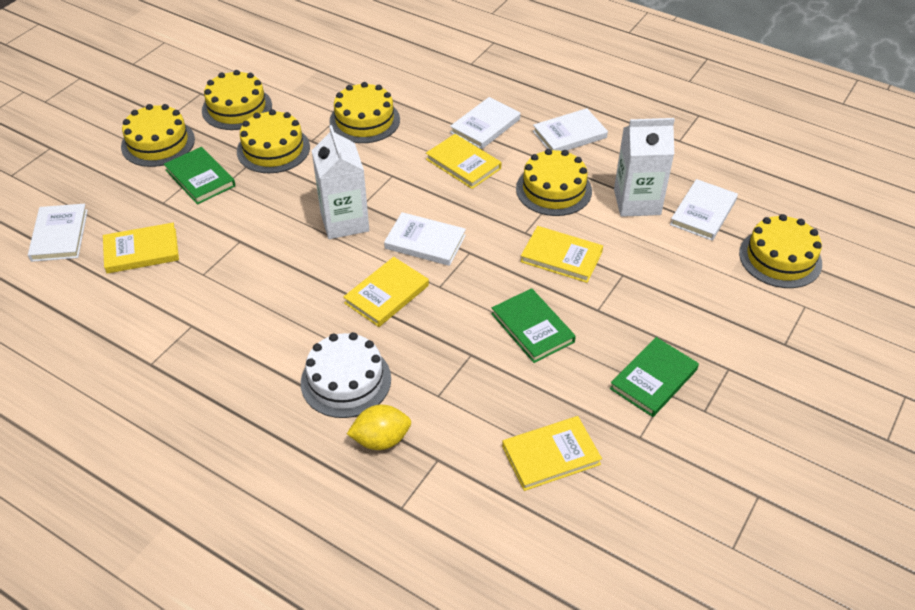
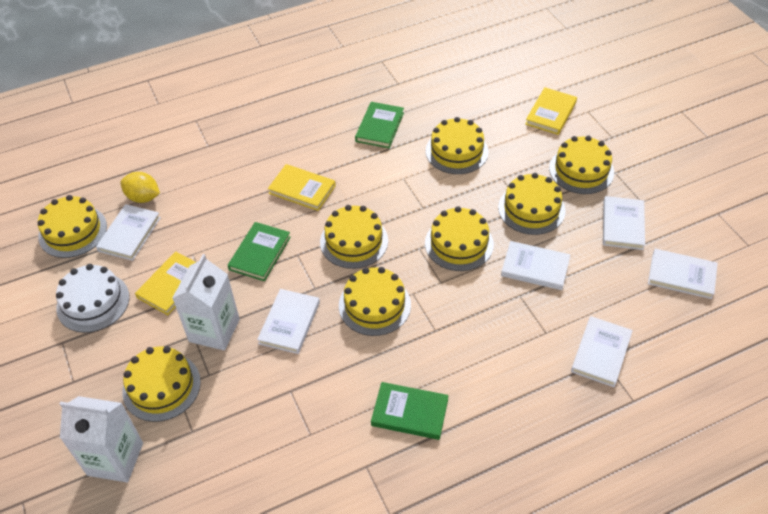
white book: 5 -> 6
yellow book: 5 -> 3
yellow cake: 6 -> 8

